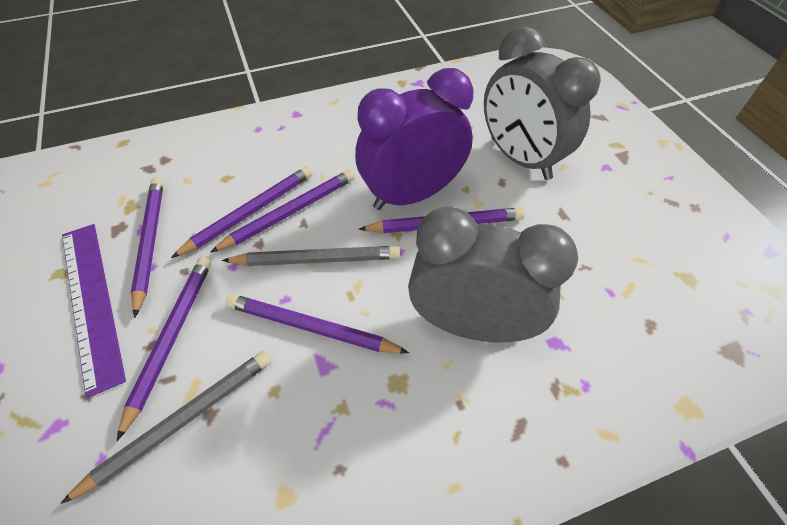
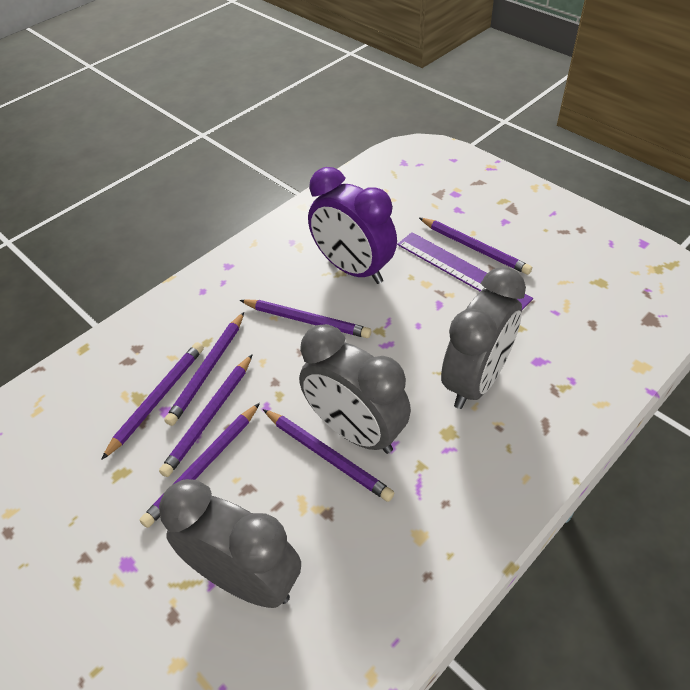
grey clock: 2 -> 3
grey pencil: 2 -> 0
purple pencil: 6 -> 7

